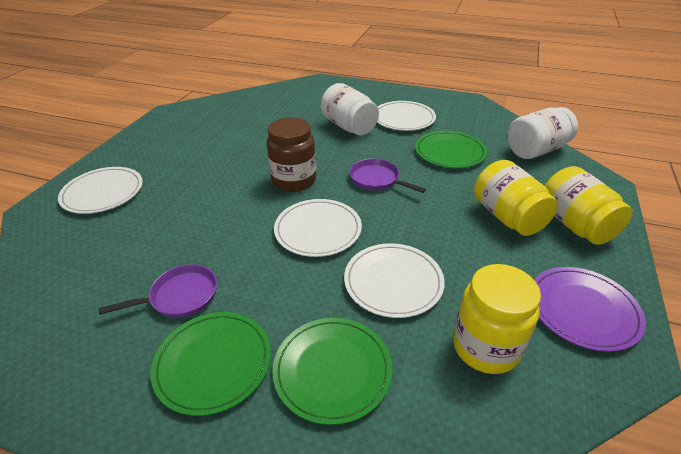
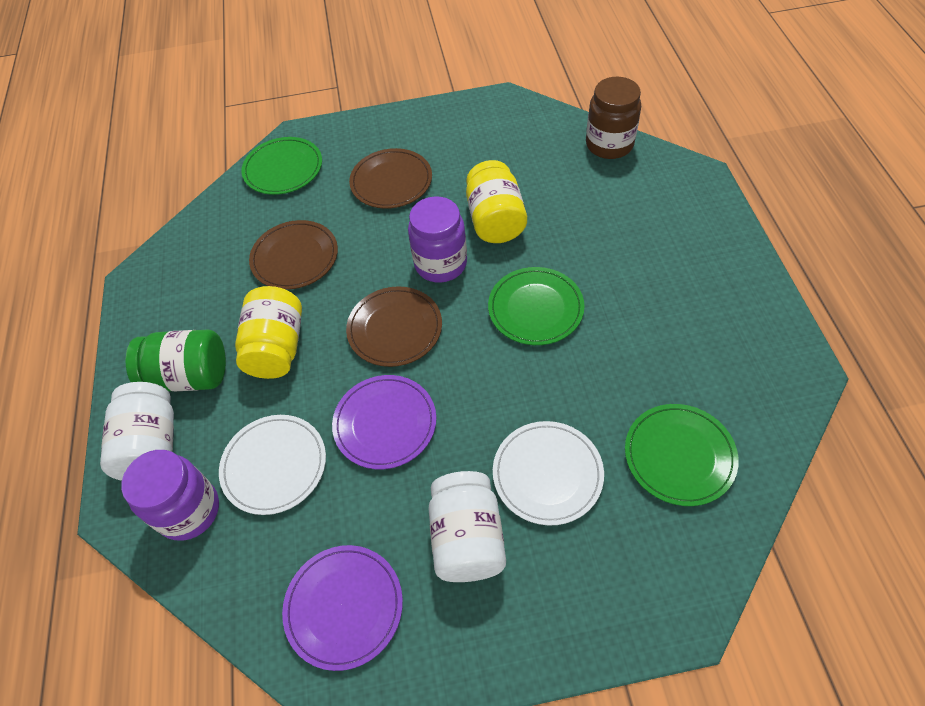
brown plate: 0 -> 3
green jar: 0 -> 1
purple jar: 0 -> 2
purple pan: 2 -> 0
purple plate: 1 -> 2
white plate: 4 -> 2
yellow jar: 3 -> 2

